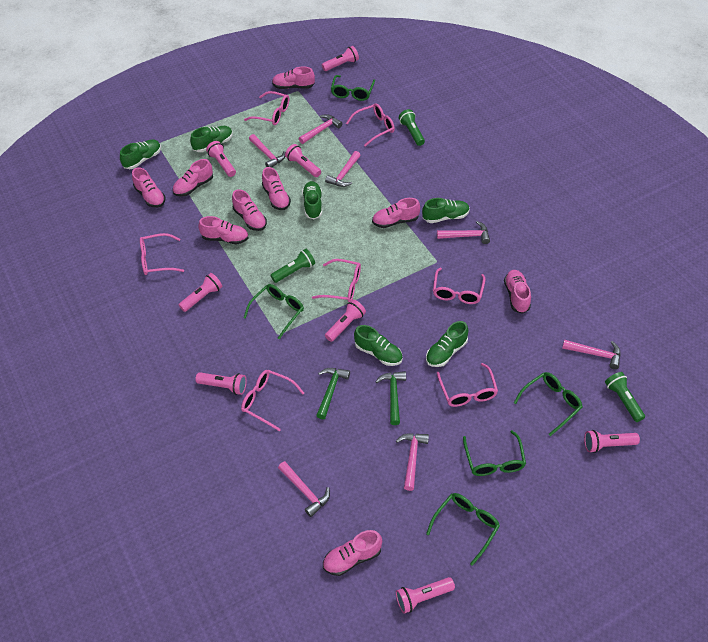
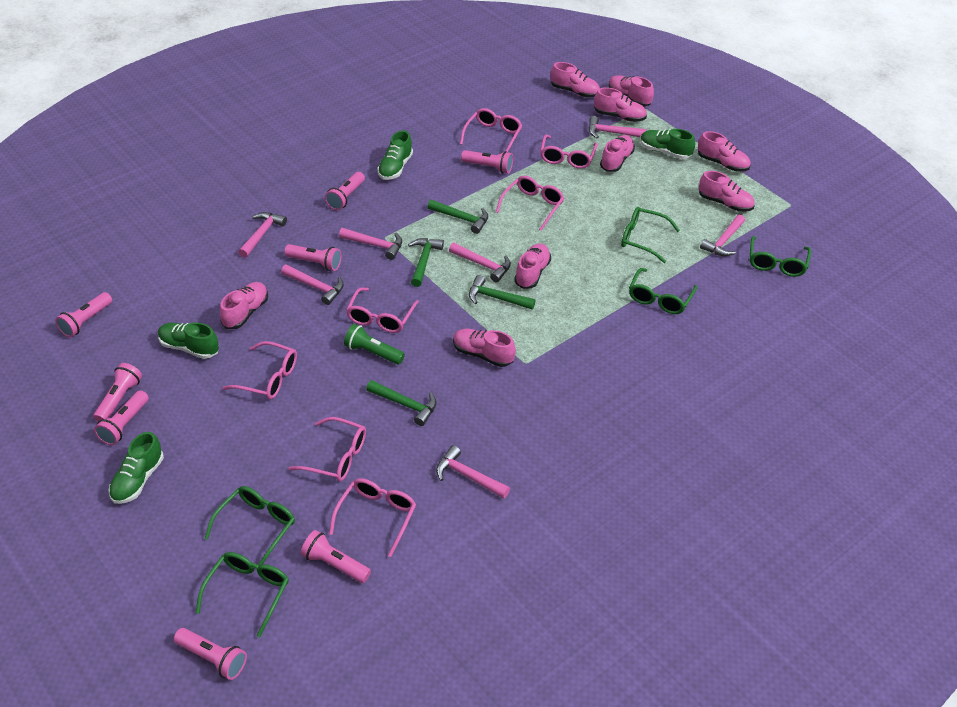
green flashlight: 3 -> 1
green hammer: 2 -> 4
green shoe: 6 -> 4

